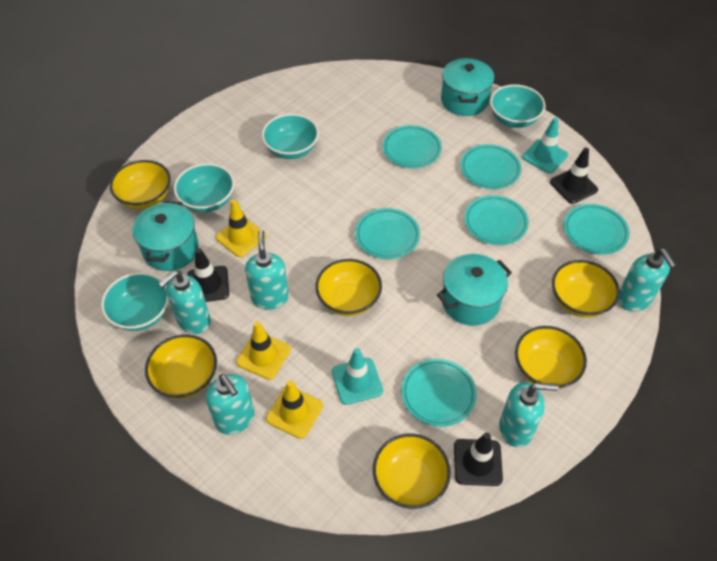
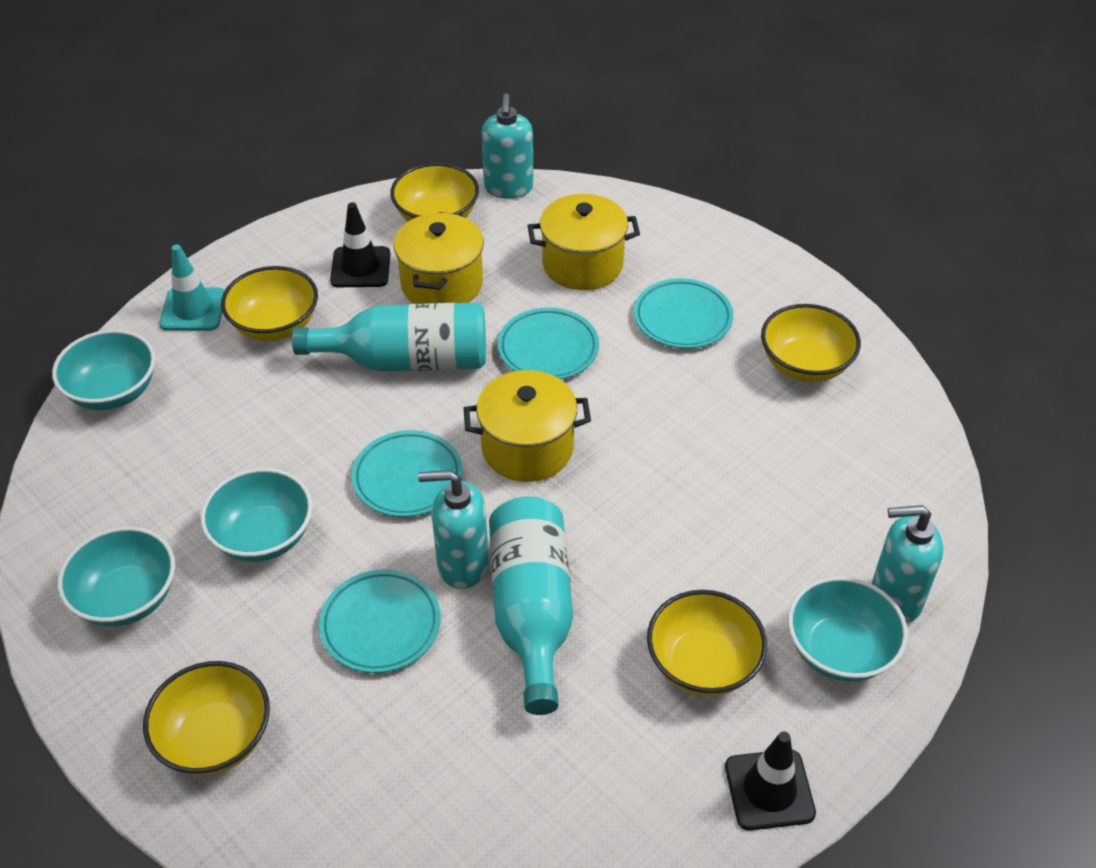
black traffic cone: 3 -> 2
turquoise bottle: 0 -> 2
turquoise plate: 6 -> 4
turquoise pot: 3 -> 0
turquoise soap dispenser: 5 -> 3
turquoise traffic cone: 2 -> 1
yellow bowl: 6 -> 5
yellow pot: 0 -> 3
yellow traffic cone: 3 -> 0

